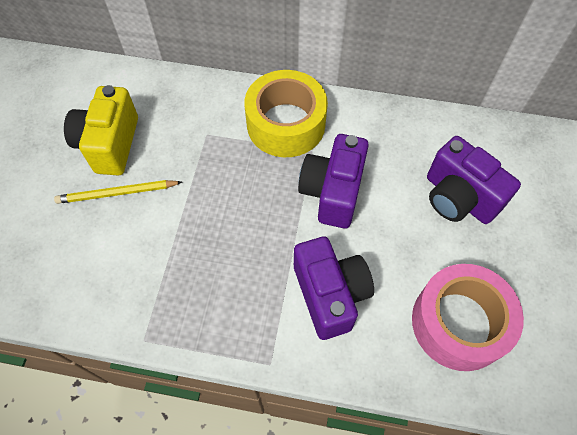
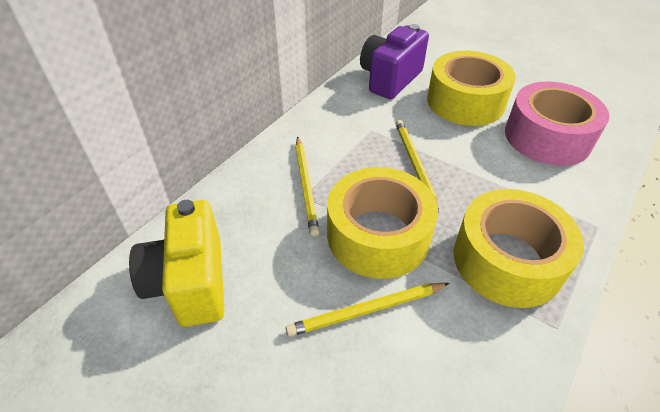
purple camera: 3 -> 1
yellow pencil: 1 -> 3
yellow tape: 1 -> 3

